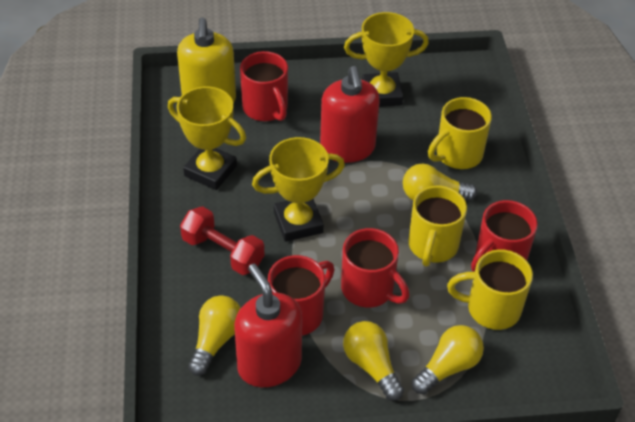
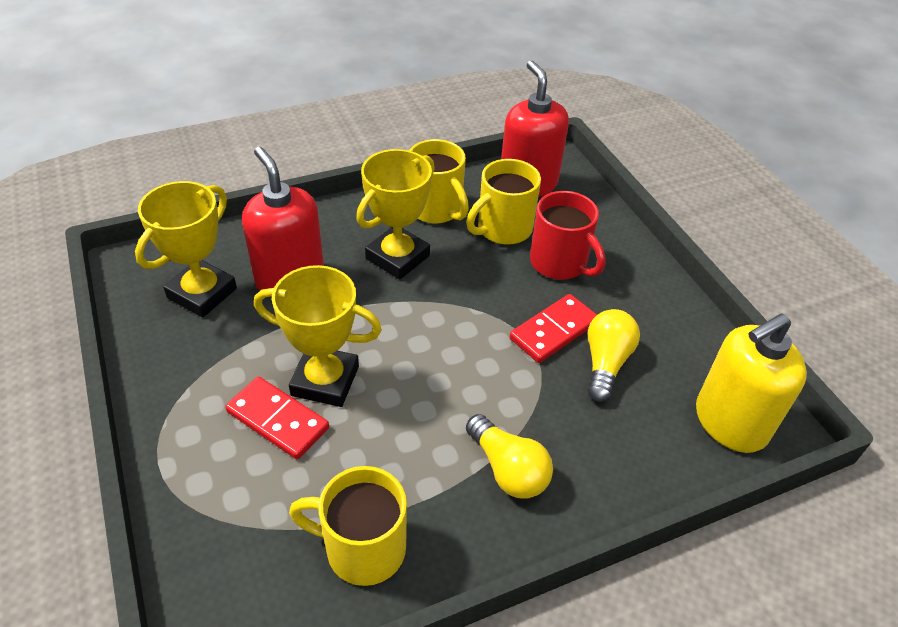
red domino: 0 -> 2
red dumbbell: 1 -> 0
red mug: 4 -> 1
yellow light bulb: 4 -> 2

